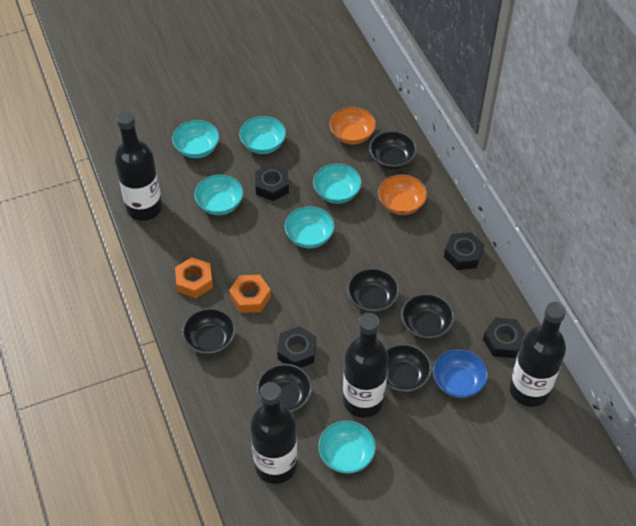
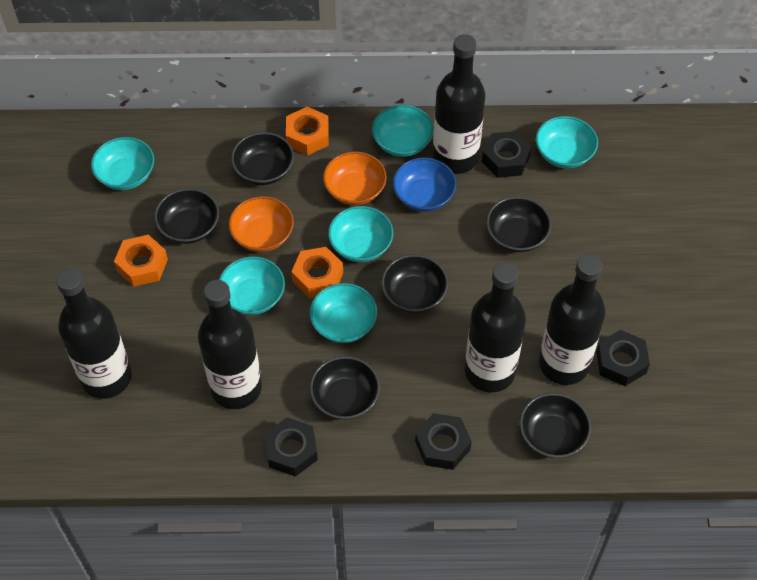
black bottle: 4 -> 5
orange nut: 2 -> 3

